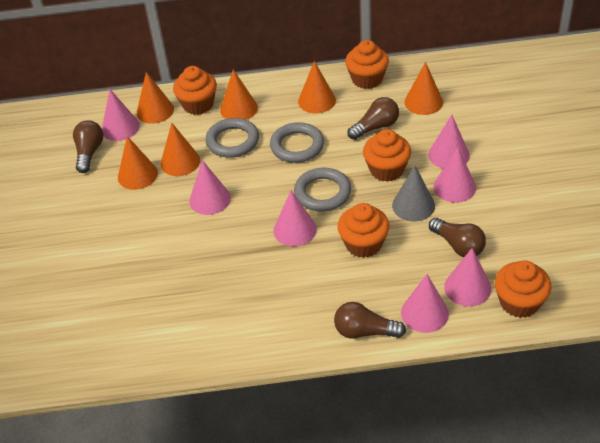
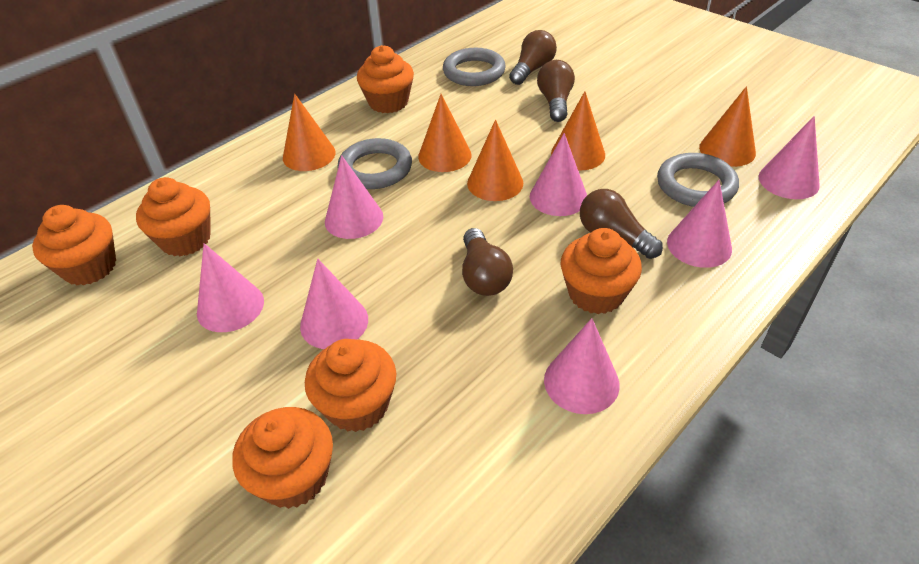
grey cone: 1 -> 0
orange cone: 6 -> 5
orange cupcake: 5 -> 6

